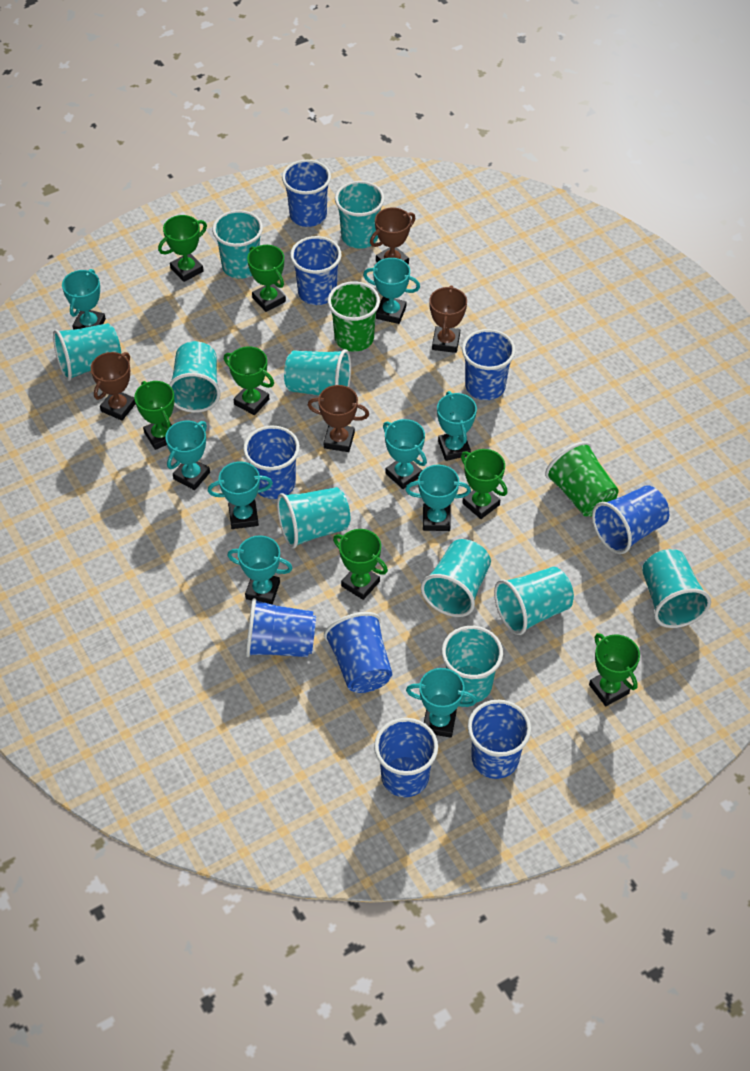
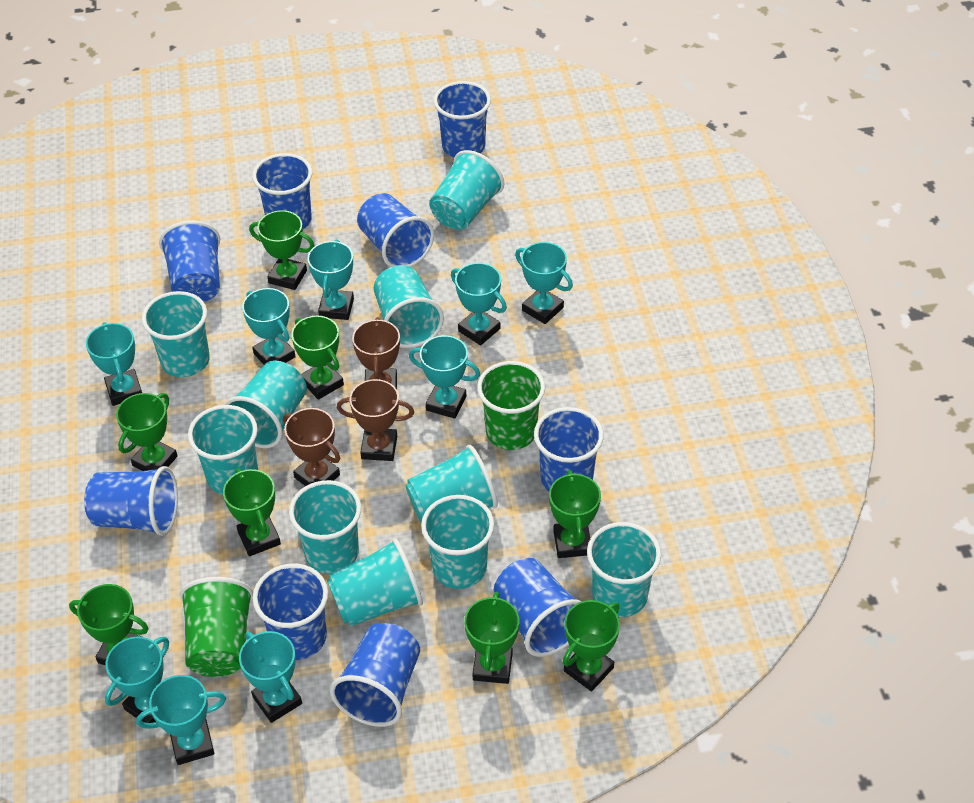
brown trophy: 4 -> 3
green trophy: 7 -> 8

